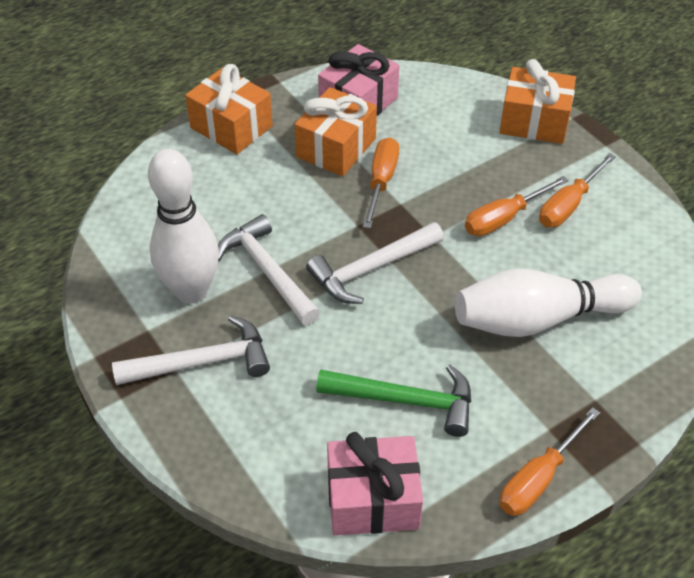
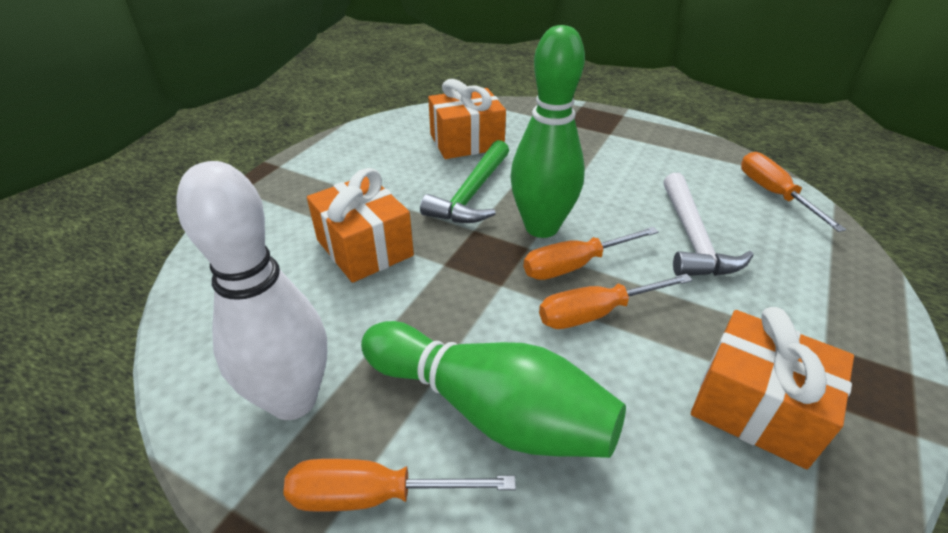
green bowling pin: 0 -> 2
pink gift: 2 -> 0
white bowling pin: 2 -> 1
white hammer: 3 -> 1

